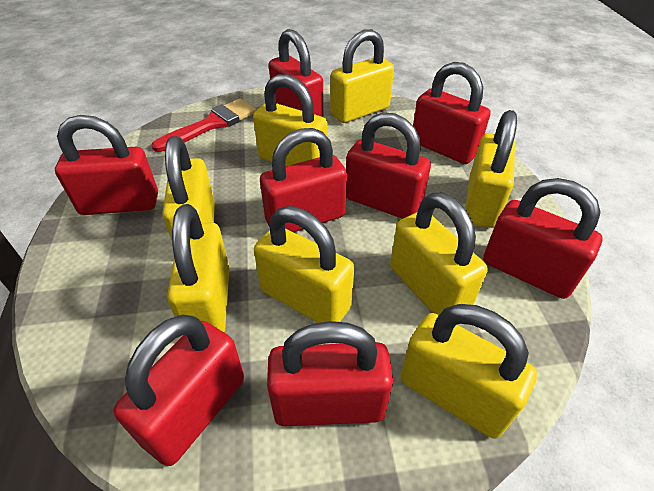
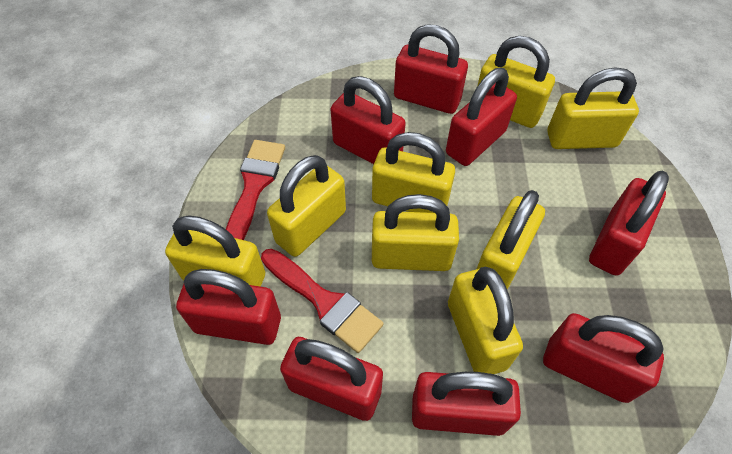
red brush: 1 -> 2

